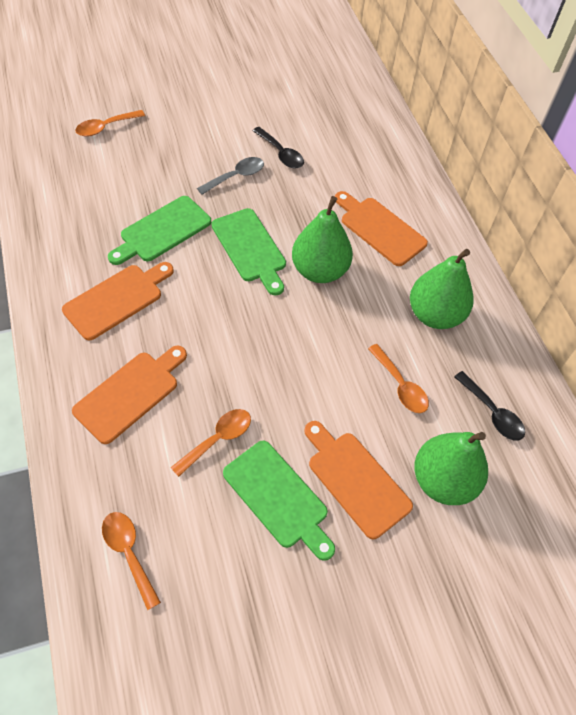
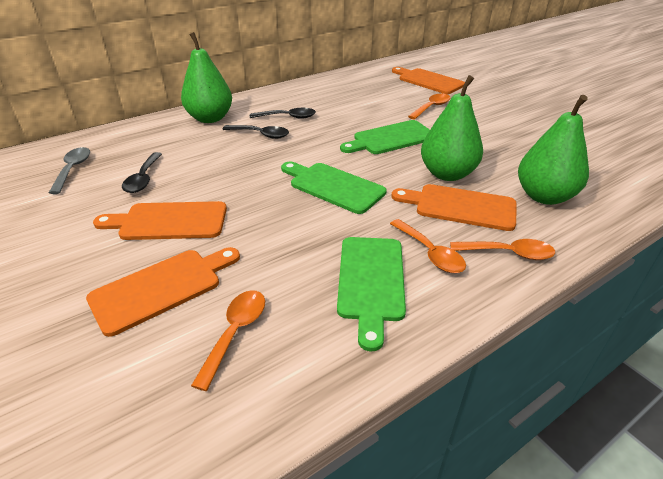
black spoon: 2 -> 3

